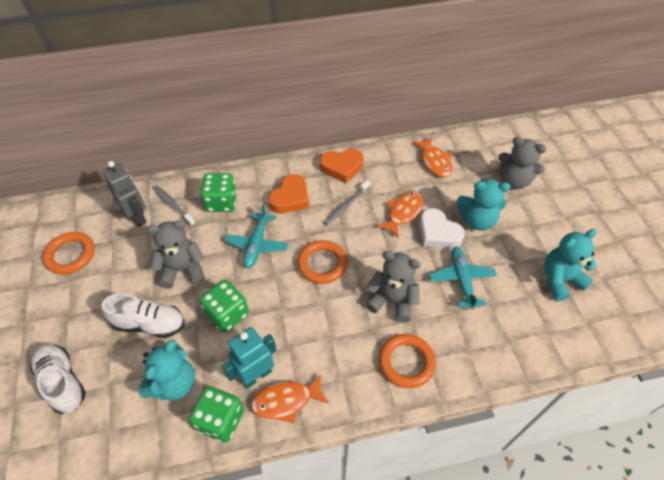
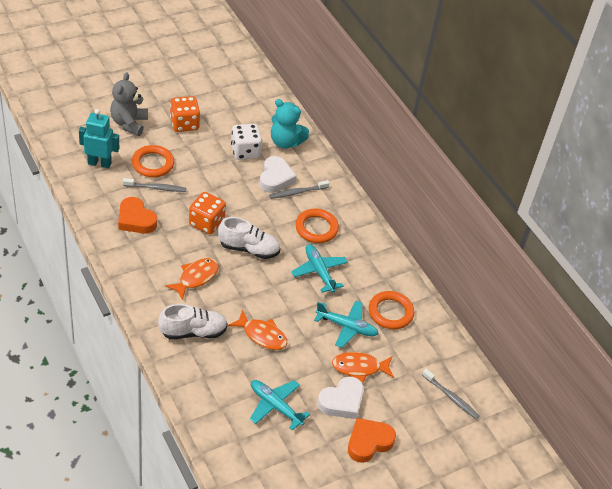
green dice: 3 -> 0
grey robot: 1 -> 0
grey teddy bear: 3 -> 1
grey toothbrush: 2 -> 3
orange dice: 0 -> 2
turquoise plane: 2 -> 3
turquoise teddy bear: 3 -> 1
white dice: 0 -> 1
white heart: 1 -> 2

